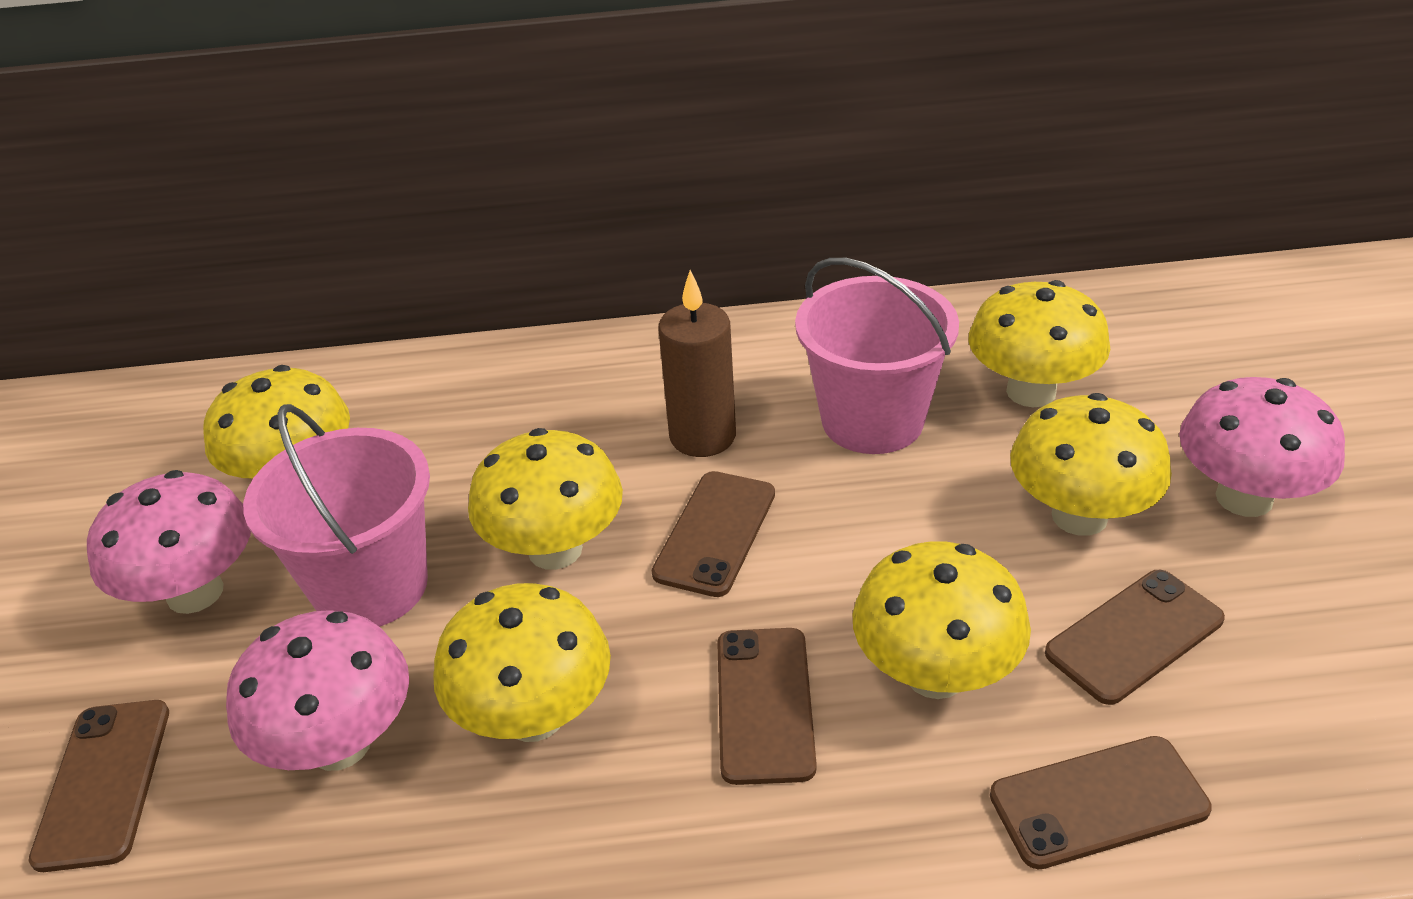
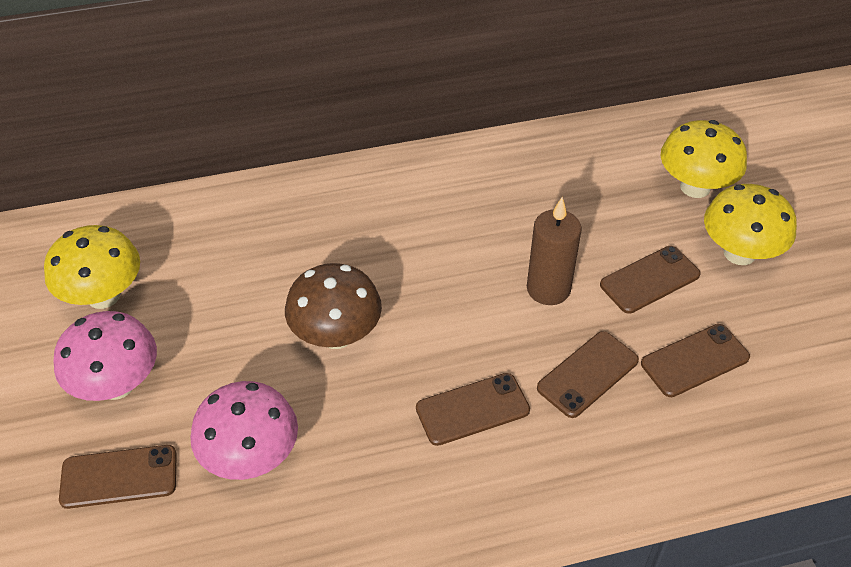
brown mushroom: 0 -> 1
pink bucket: 2 -> 0
pink mushroom: 3 -> 2
yellow mushroom: 6 -> 3

